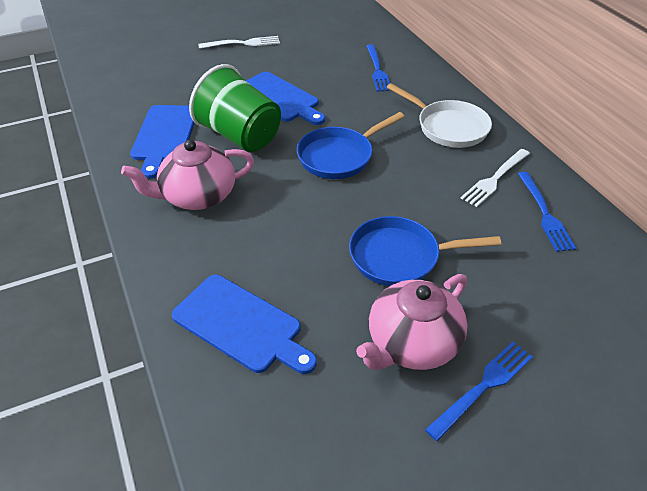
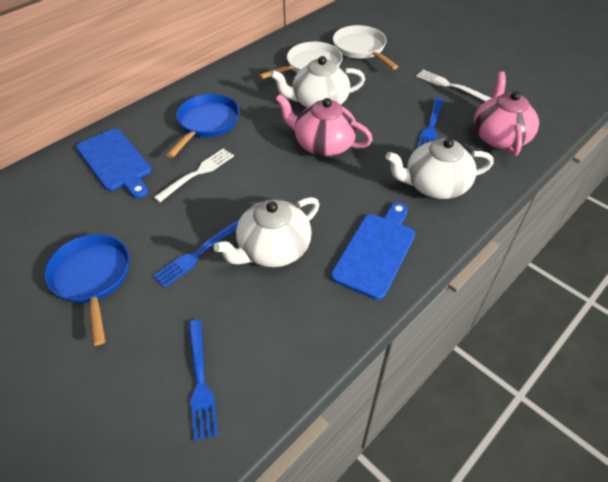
blue cutting board: 3 -> 2
green cup: 1 -> 0
white pan: 1 -> 2
white teapot: 0 -> 3

